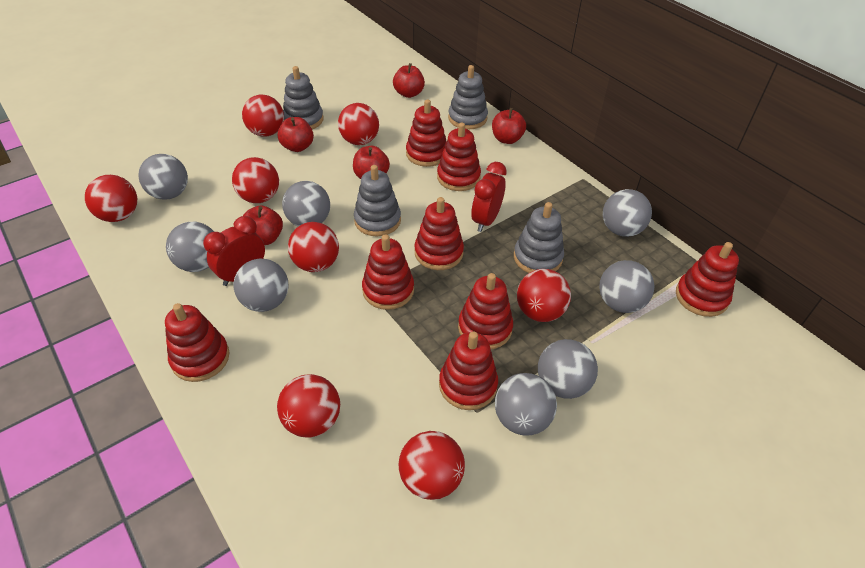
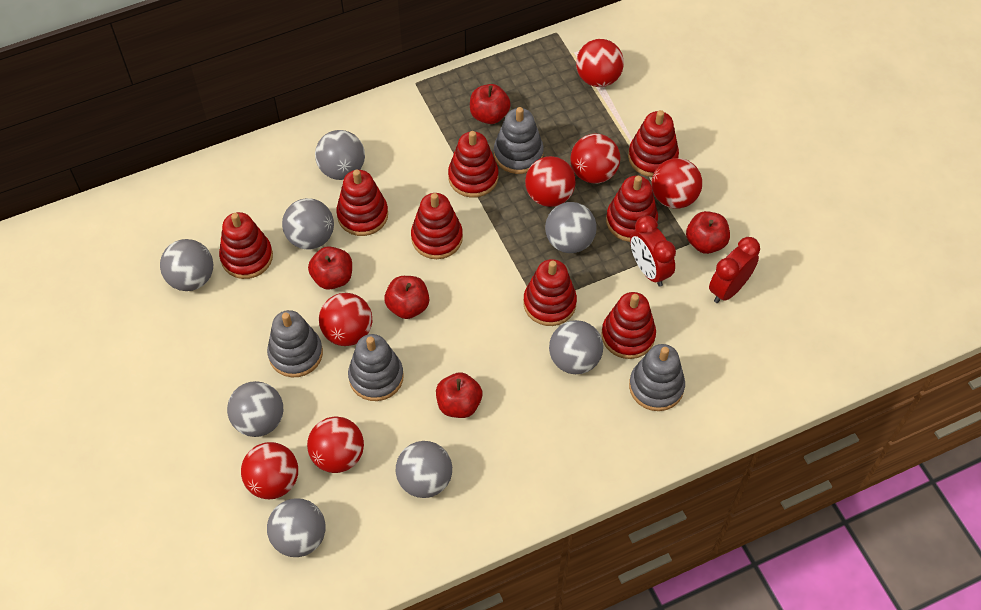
red ball: 8 -> 7

